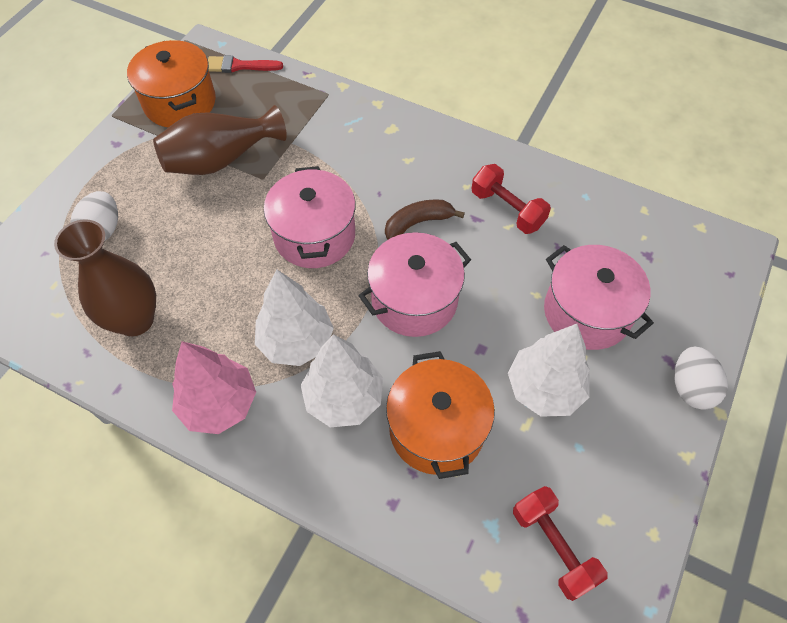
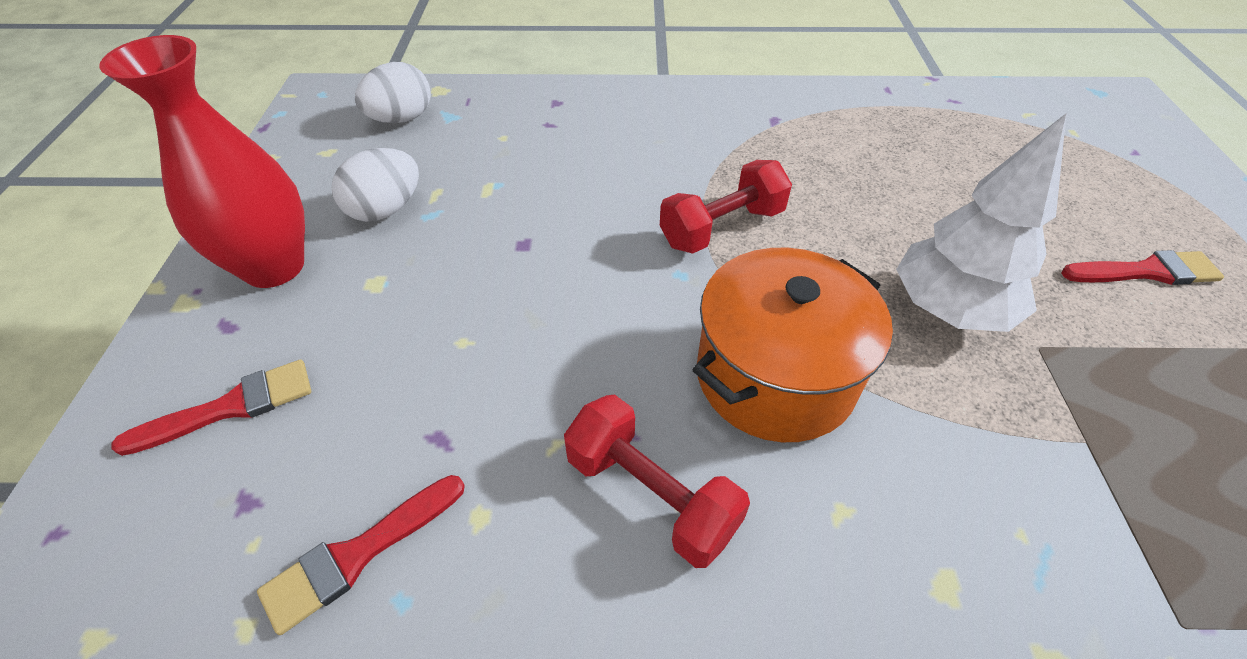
brown banana: 1 -> 0
brown vase: 2 -> 0
orange pot: 2 -> 1
pink pot: 3 -> 0
pink tree: 1 -> 0
red brush: 1 -> 3
red vase: 0 -> 1
white tree: 3 -> 1

